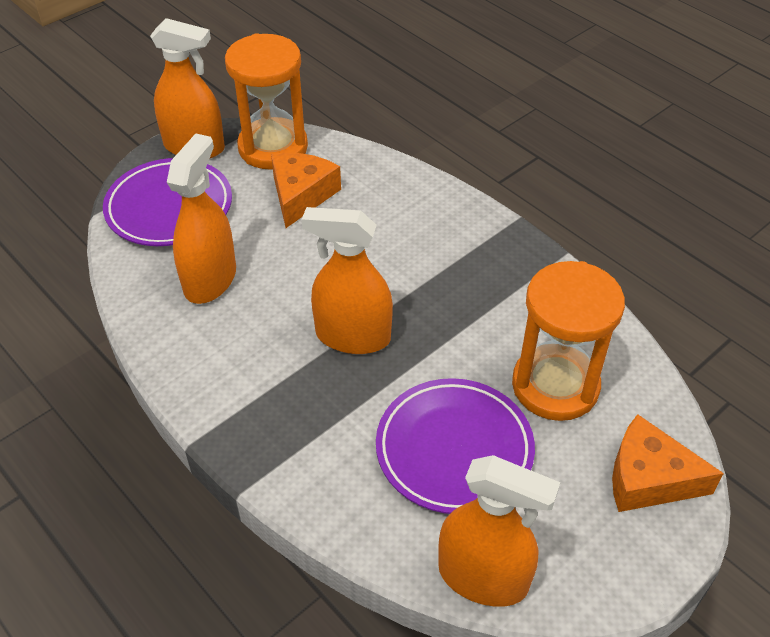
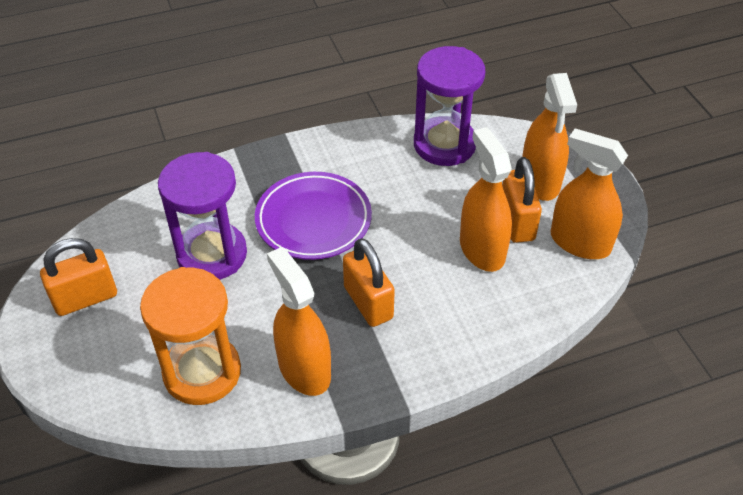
orange cheese: 2 -> 0
orange hourglass: 2 -> 1
orange padlock: 0 -> 3
purple hourglass: 0 -> 2
purple plate: 2 -> 1

